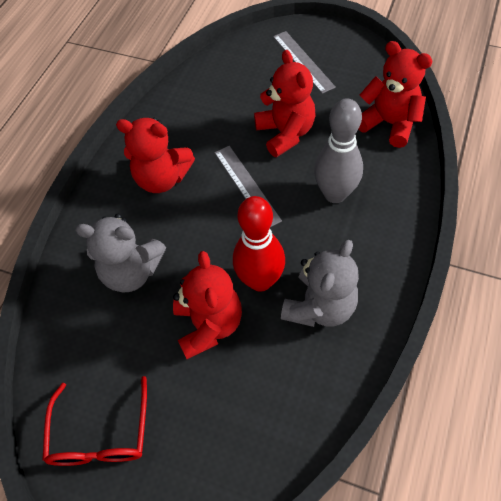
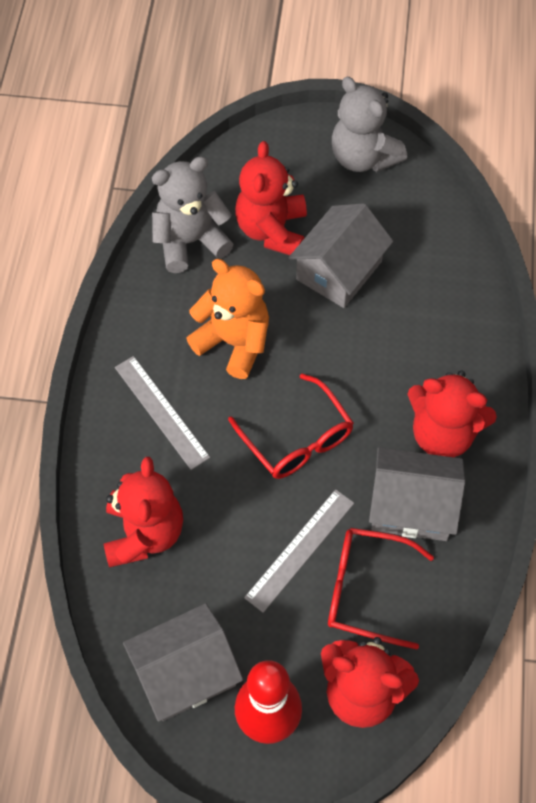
grey bowling pin: 1 -> 0
grey house: 0 -> 3
orange teddy bear: 0 -> 1
red glasses: 1 -> 2

